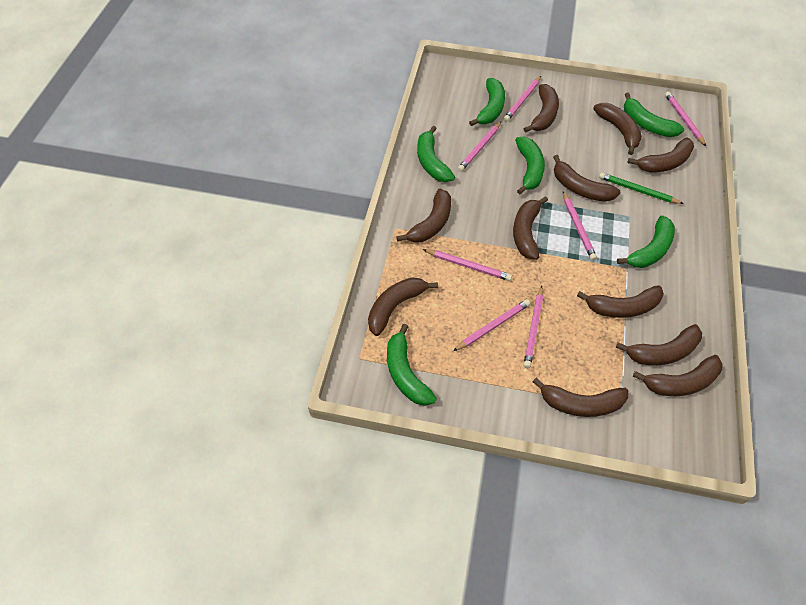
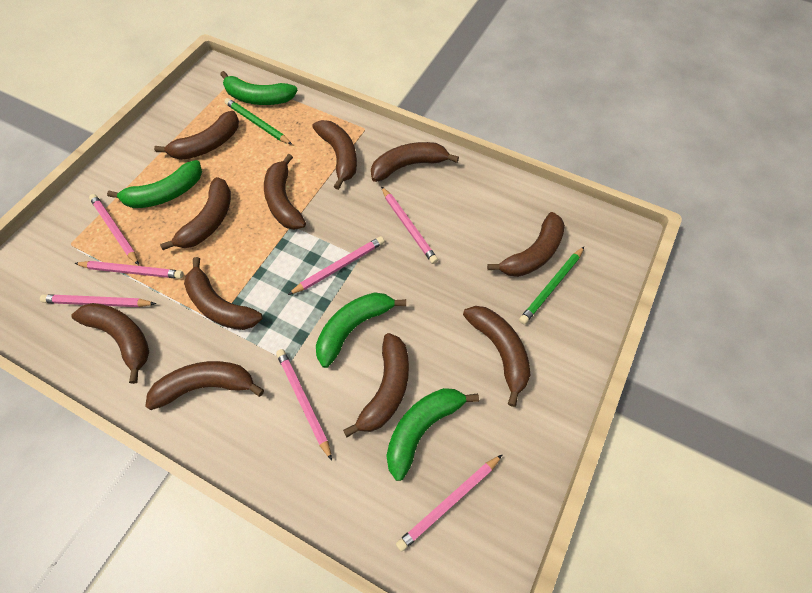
green banana: 6 -> 4
green pencil: 1 -> 2

